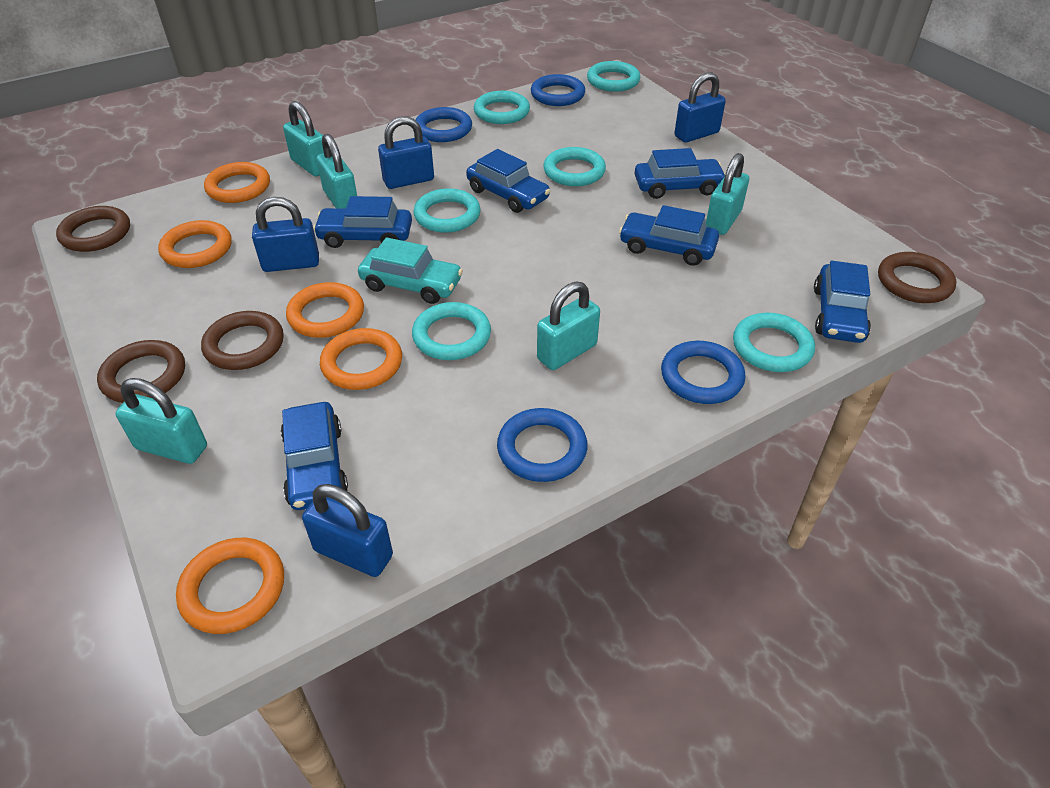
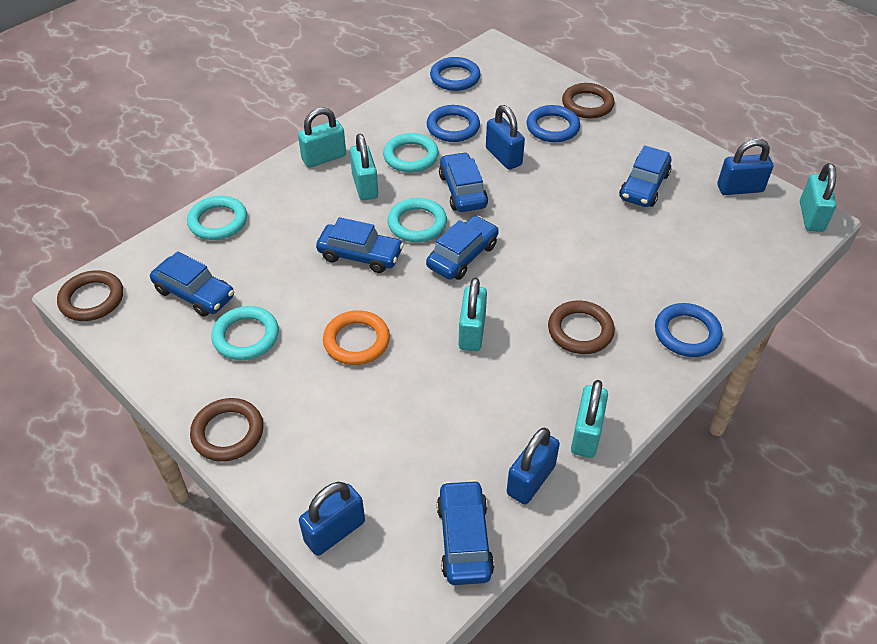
orange ring: 5 -> 1
turquoise car: 1 -> 0
turquoise ring: 6 -> 4

